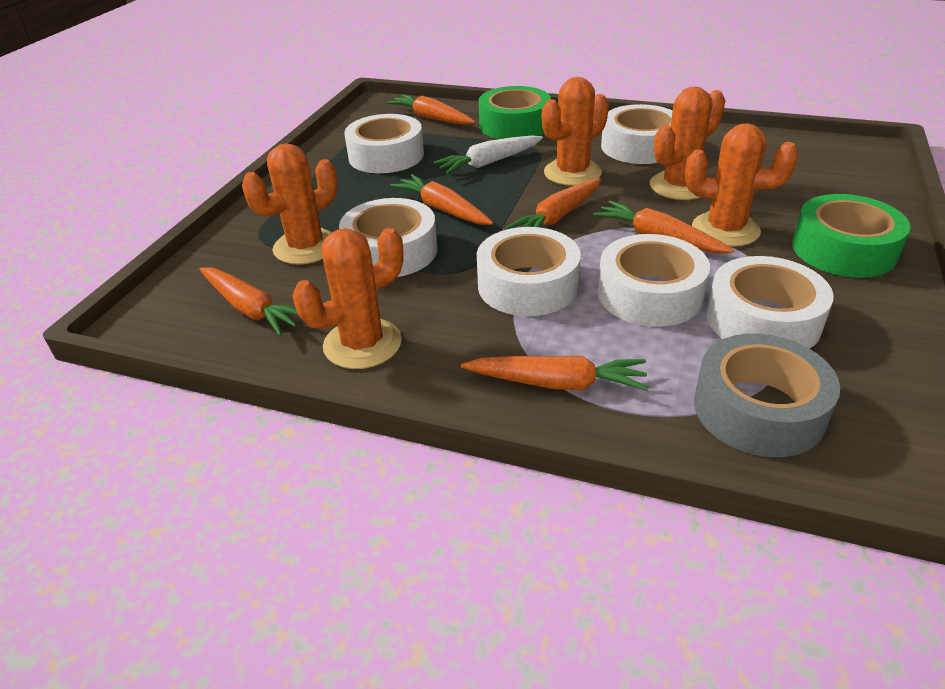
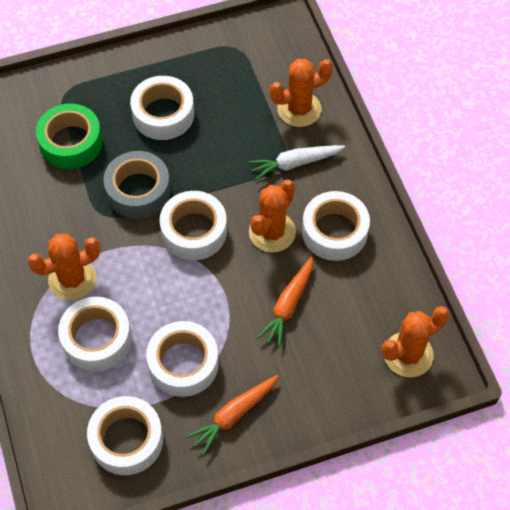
green tape: 2 -> 1
orange cactus: 5 -> 4
orange carrot: 6 -> 2

